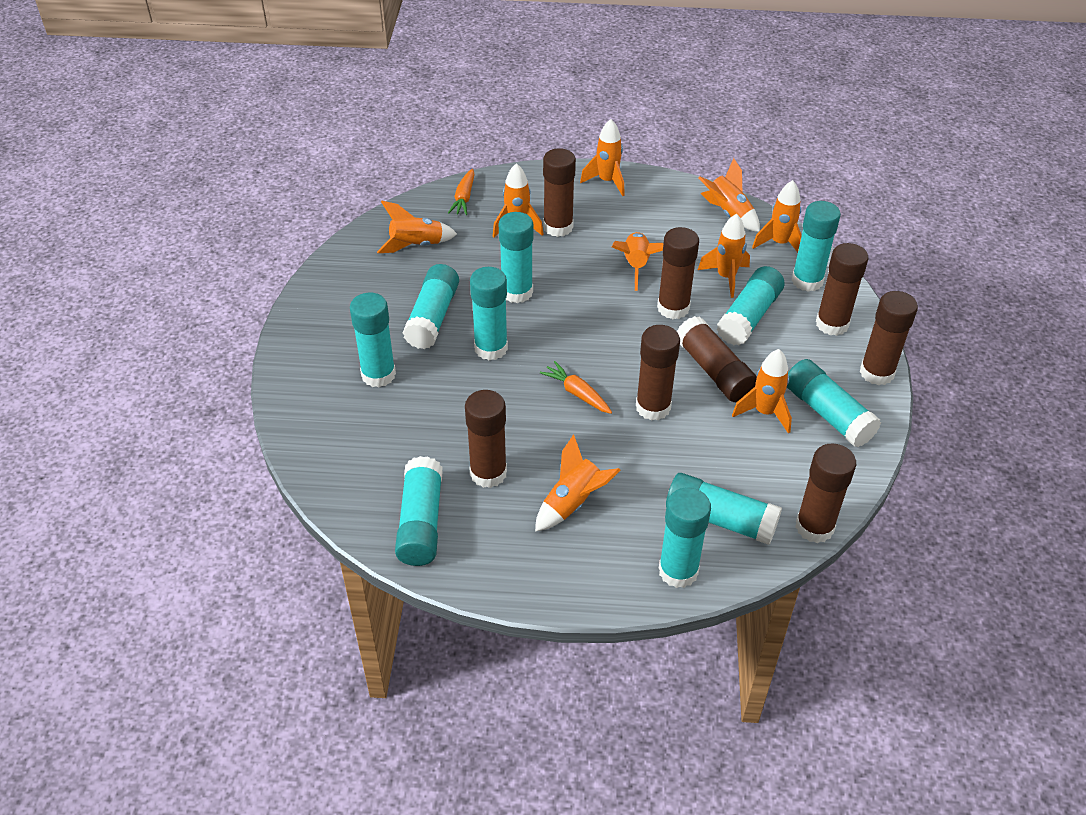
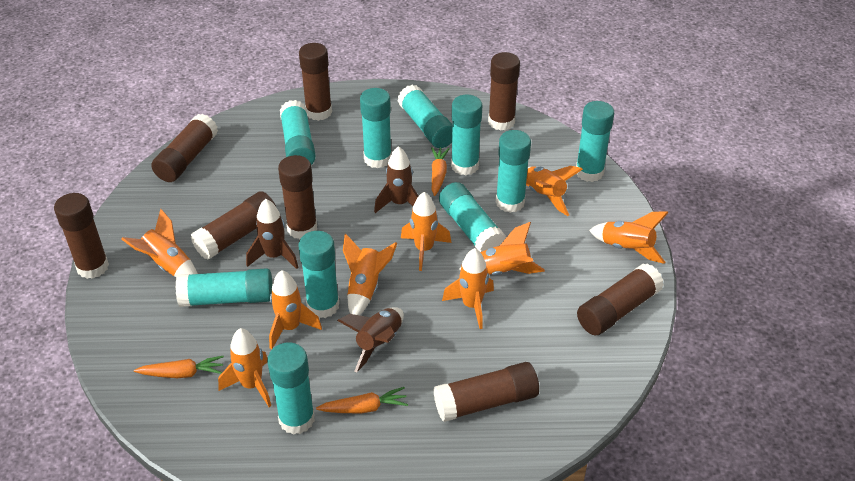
brown rocket: 0 -> 3
orange carrot: 2 -> 3

